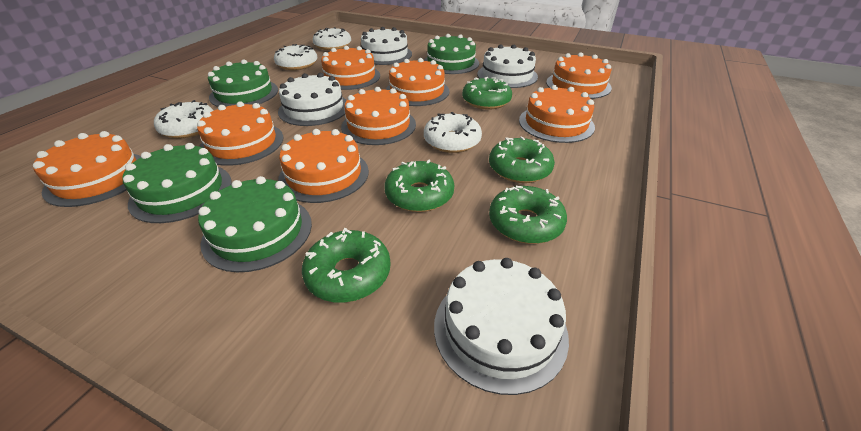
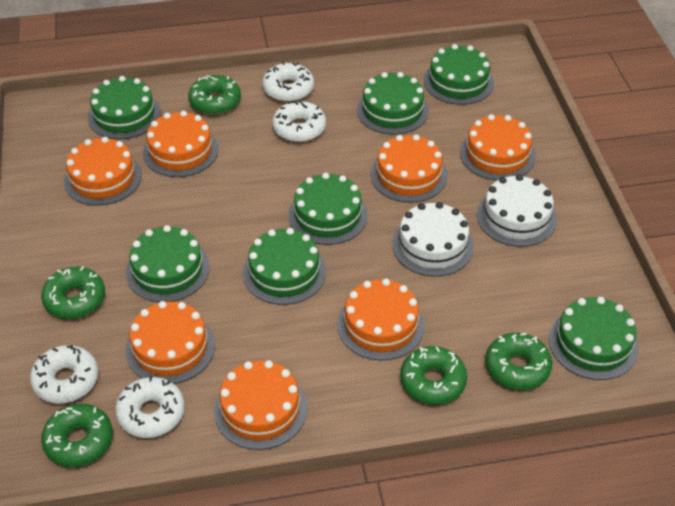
green cake: 4 -> 7
orange cake: 8 -> 7
white cake: 4 -> 2

